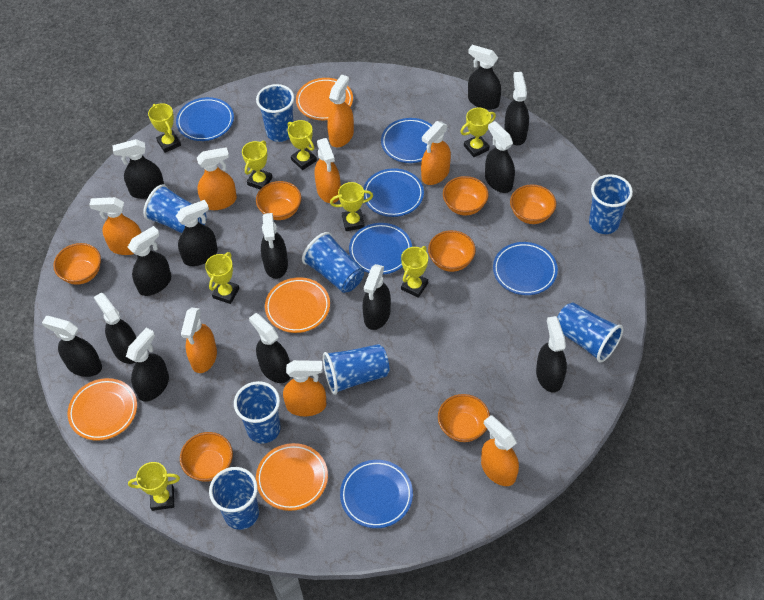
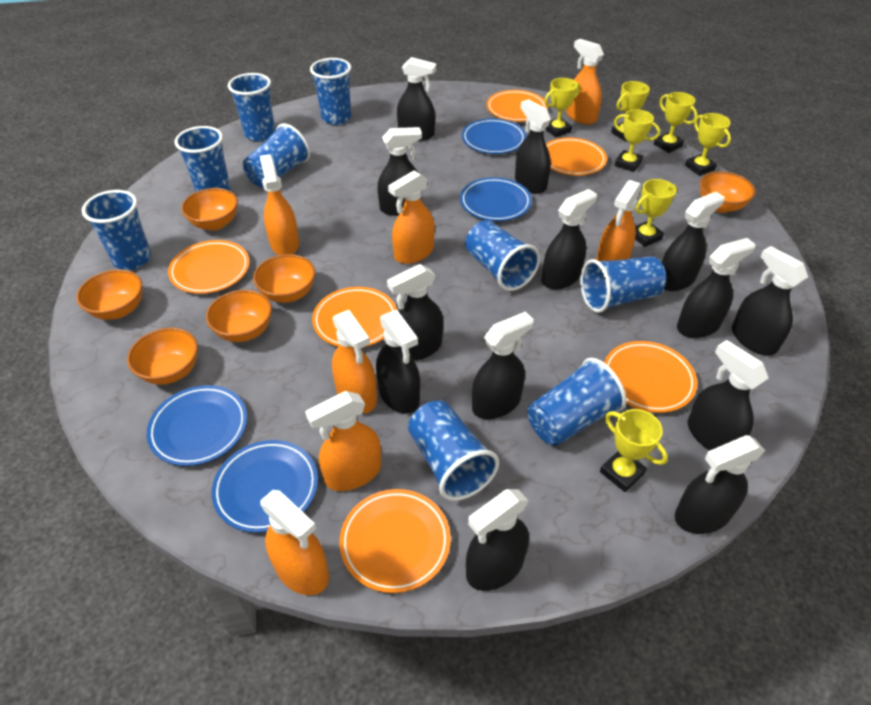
blue cup: 8 -> 9
blue plate: 6 -> 4
orange bowl: 7 -> 6
orange plate: 4 -> 6
orange spray bottle: 8 -> 7
yellow trophy: 8 -> 7

